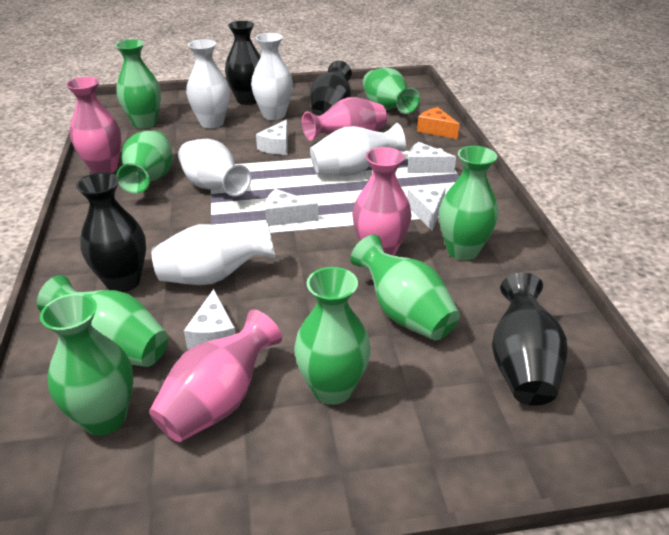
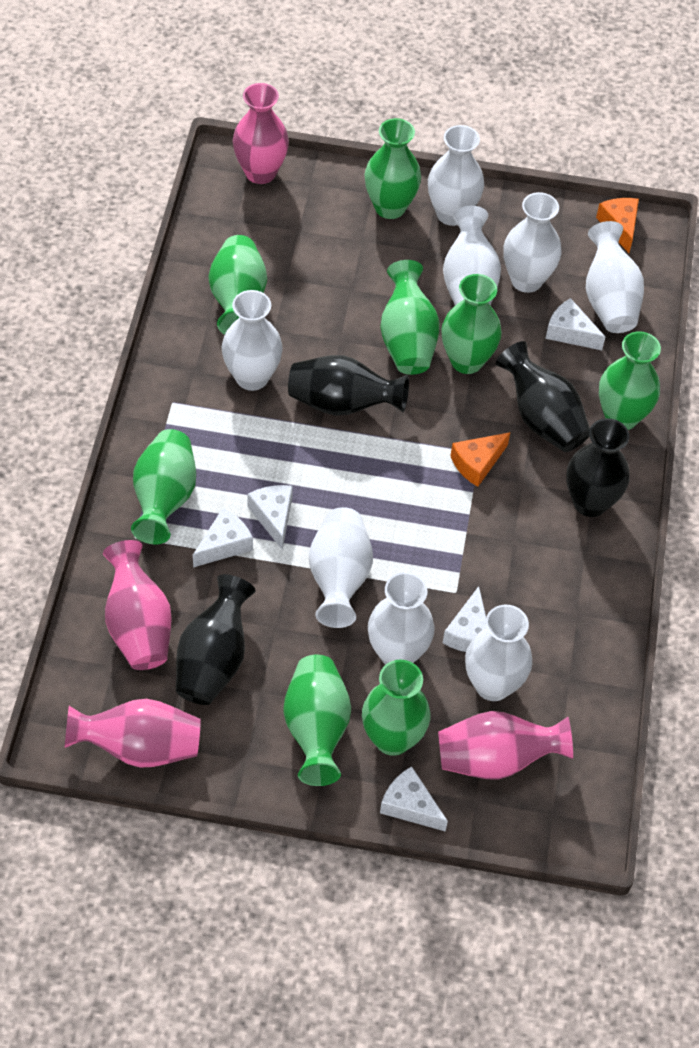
orange cheese: 1 -> 2
white vase: 5 -> 8

